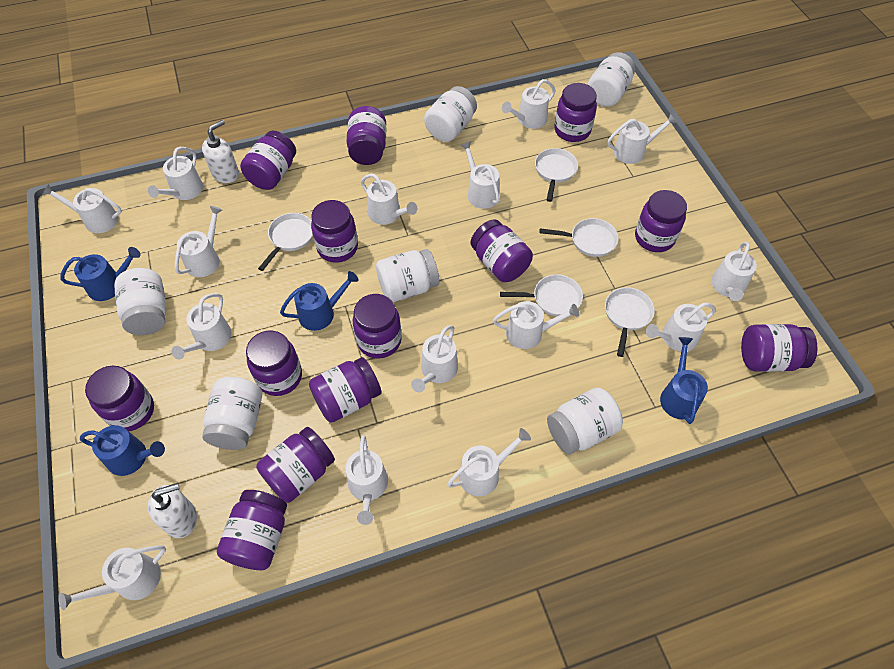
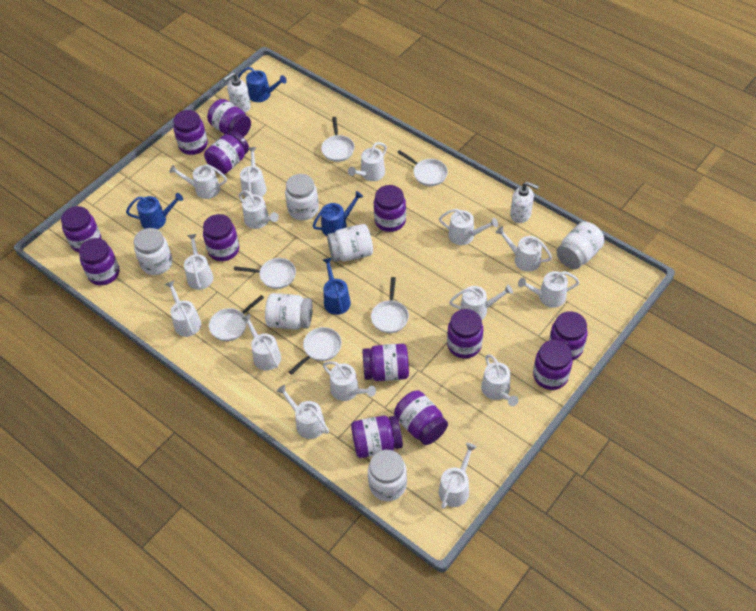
white pan: 5 -> 6

